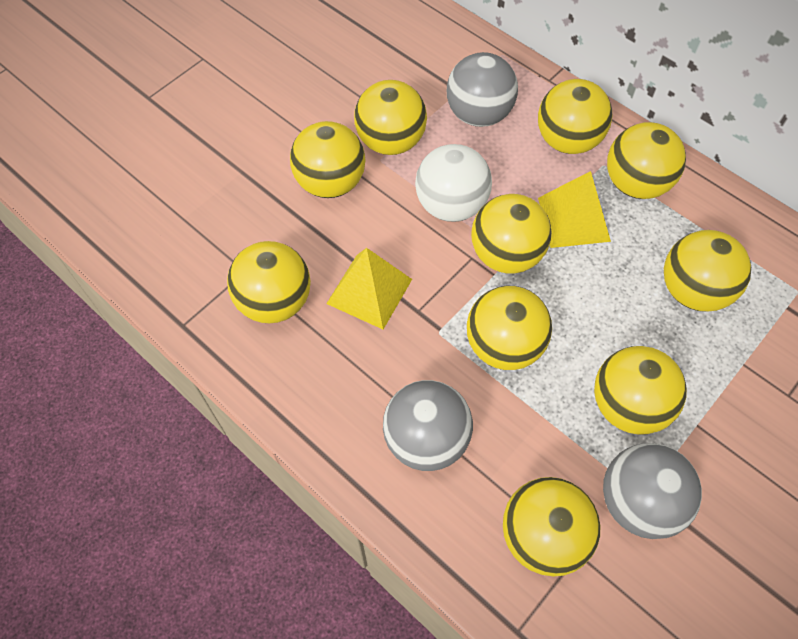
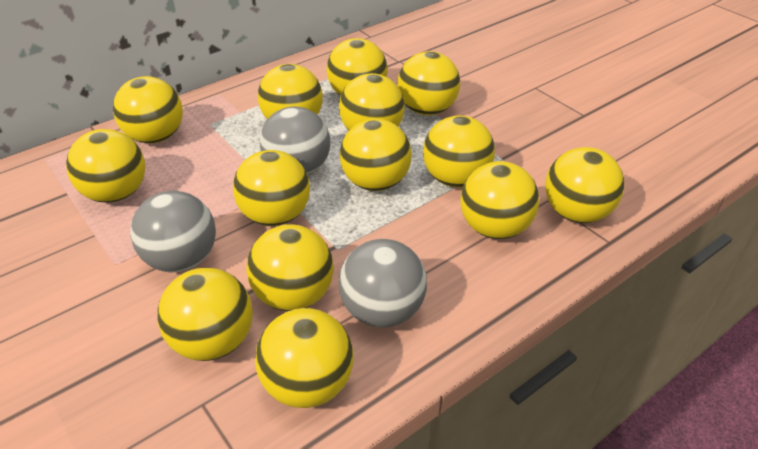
white ball: 1 -> 0
yellow ball: 10 -> 14
yellow pyramid: 2 -> 0

